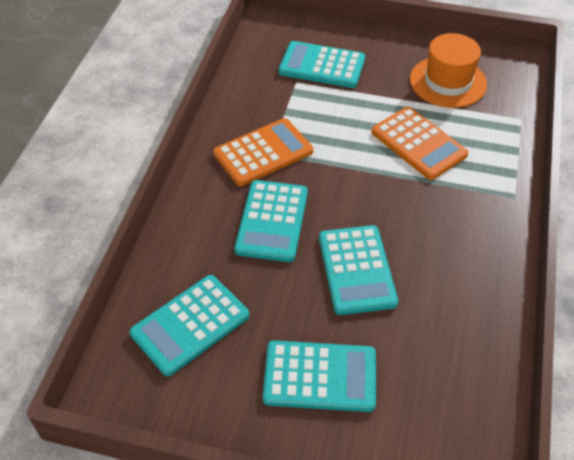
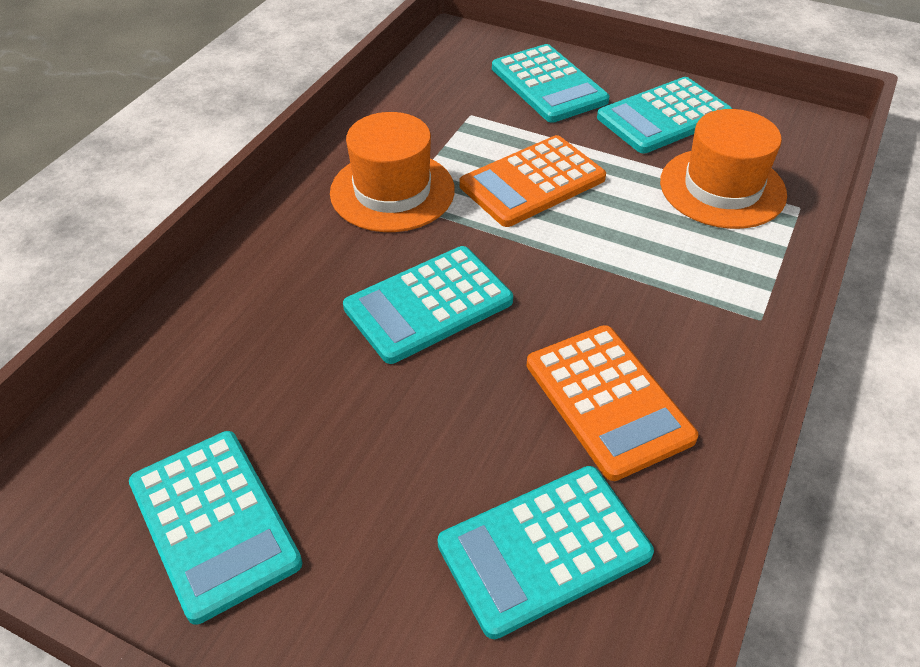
orange hat: 1 -> 2

